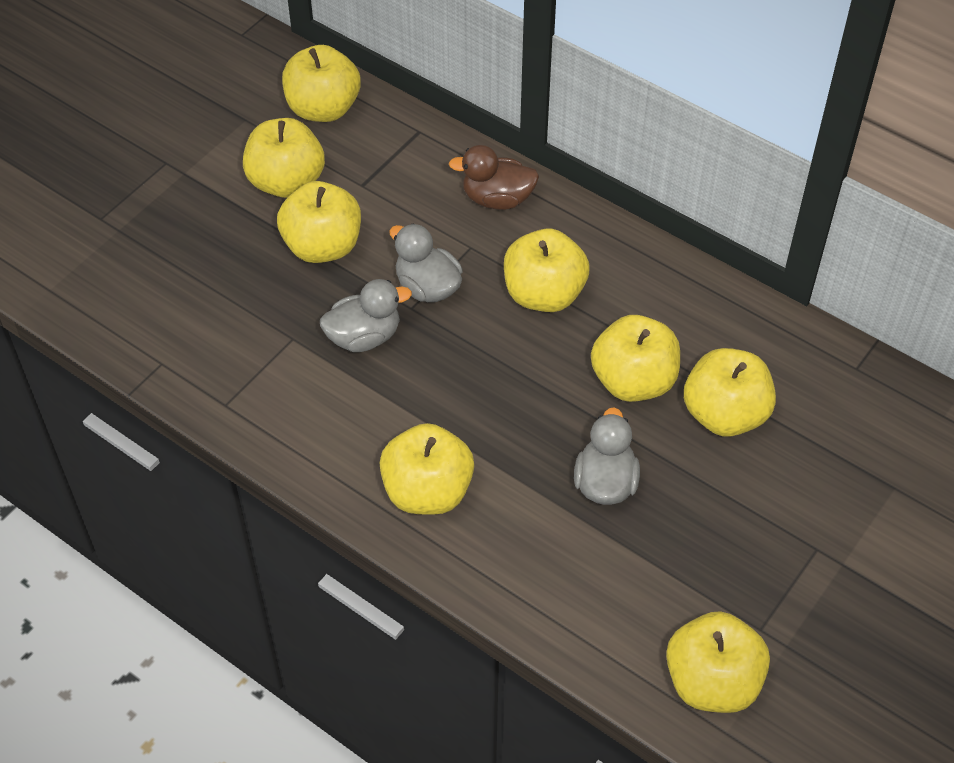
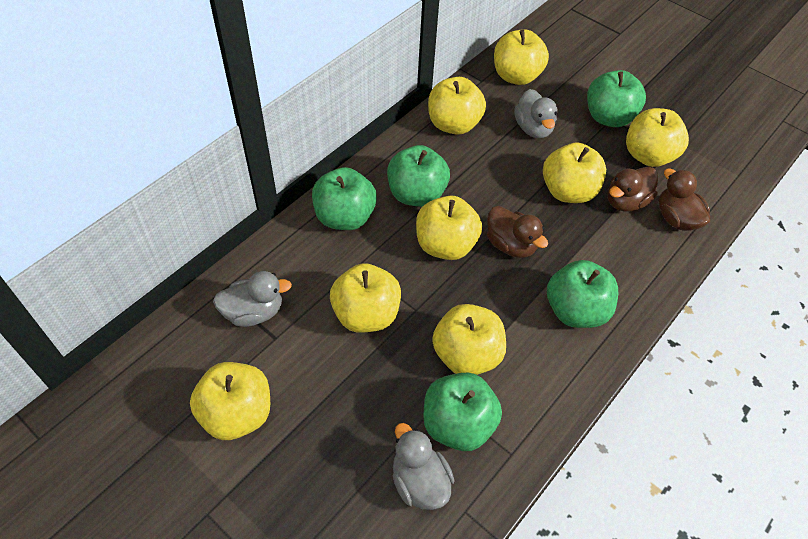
brown duck: 1 -> 3
green apple: 0 -> 5

